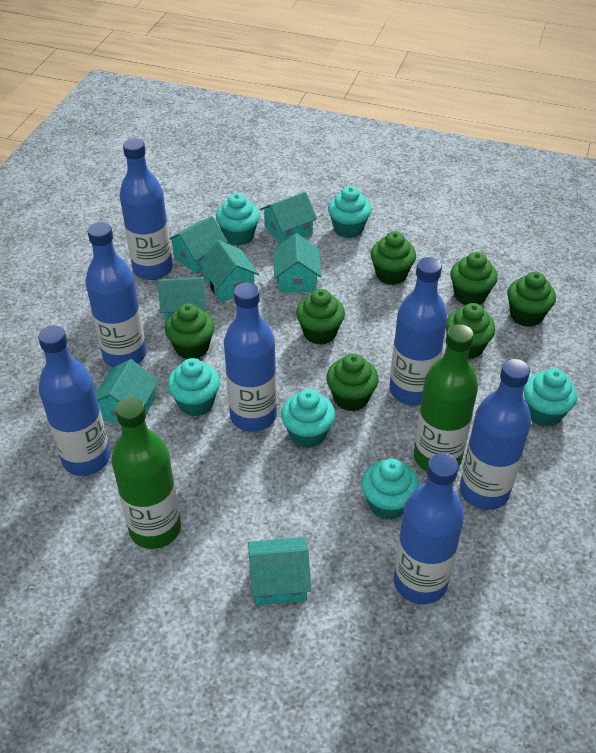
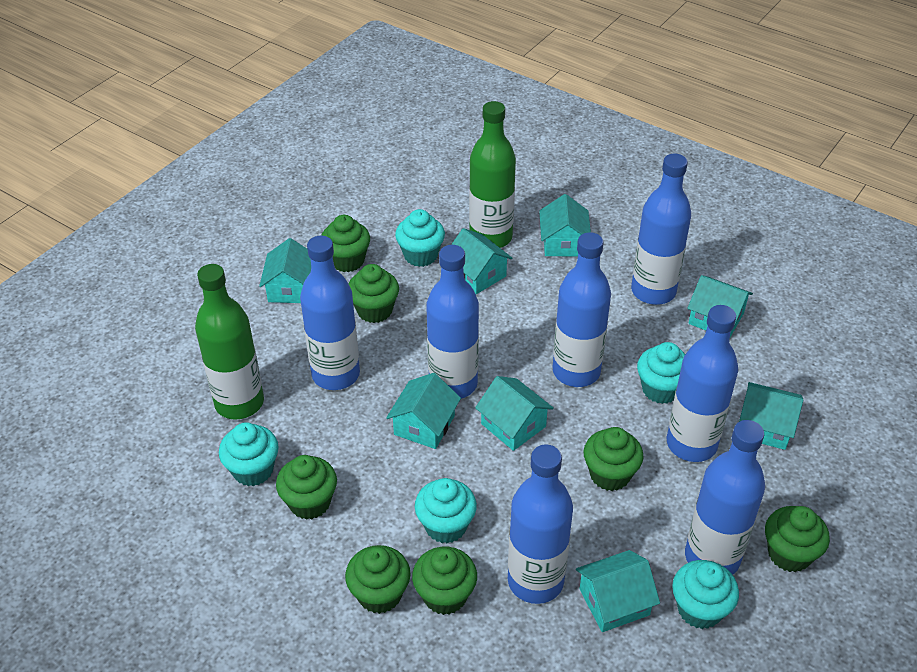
turquoise cupcake: 6 -> 5
turquoise house: 7 -> 8

